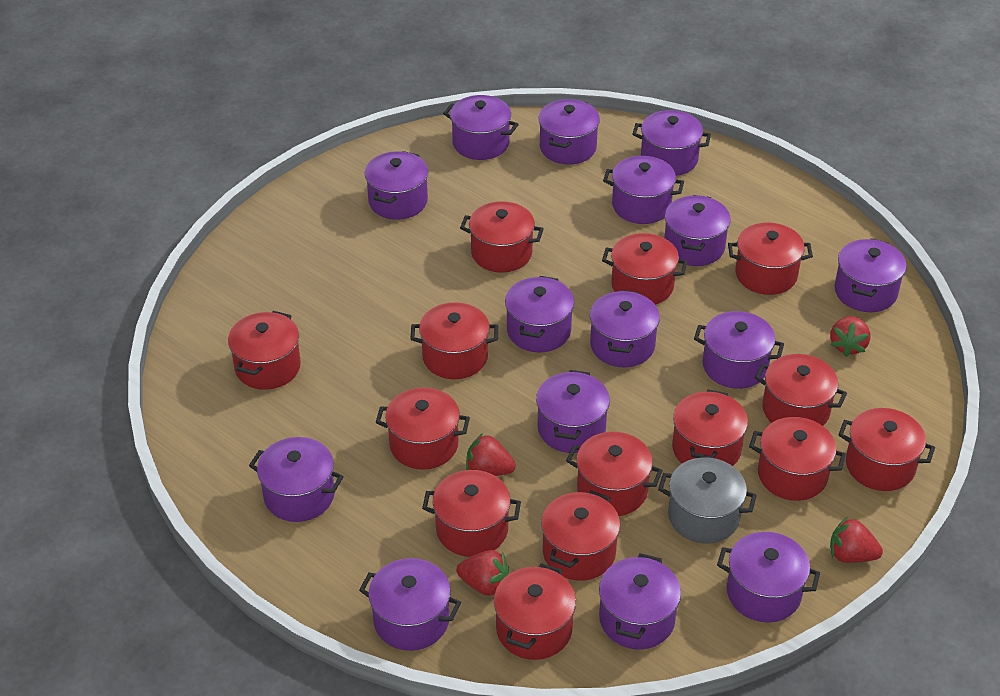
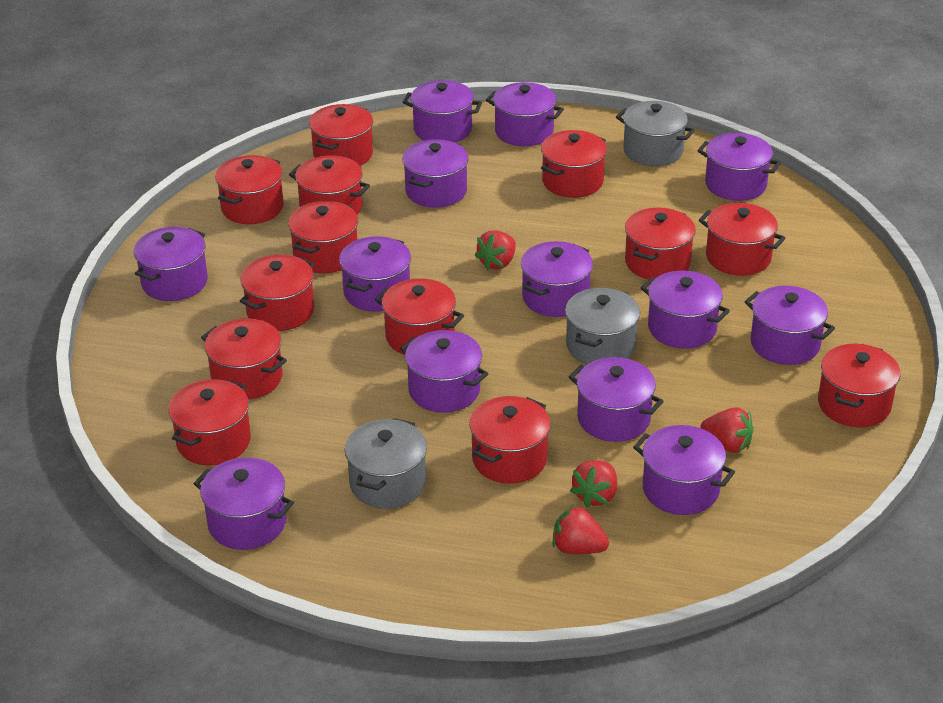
grey pot: 1 -> 3
purple pot: 15 -> 13
red pot: 14 -> 13

